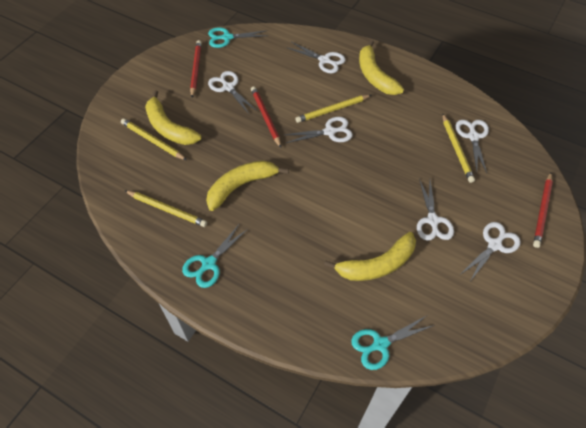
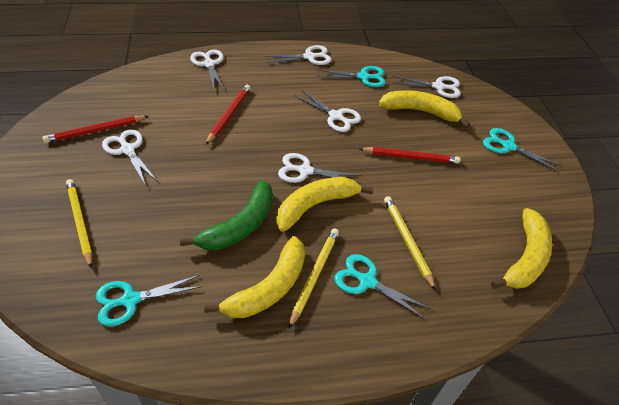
green banana: 0 -> 1
turquoise scissors: 3 -> 4
yellow pencil: 4 -> 3

